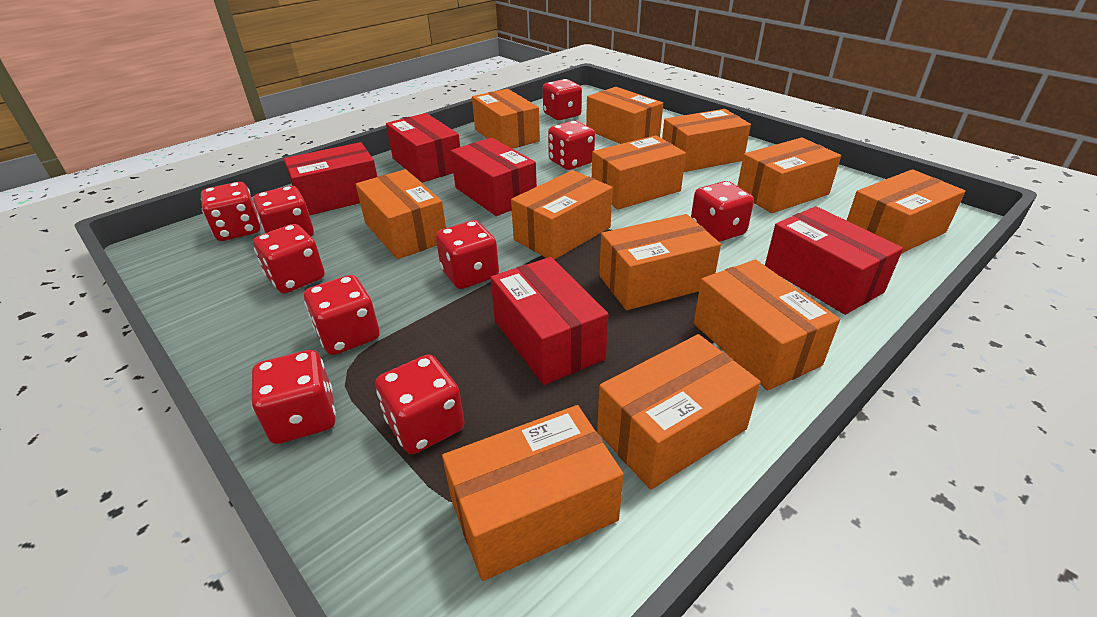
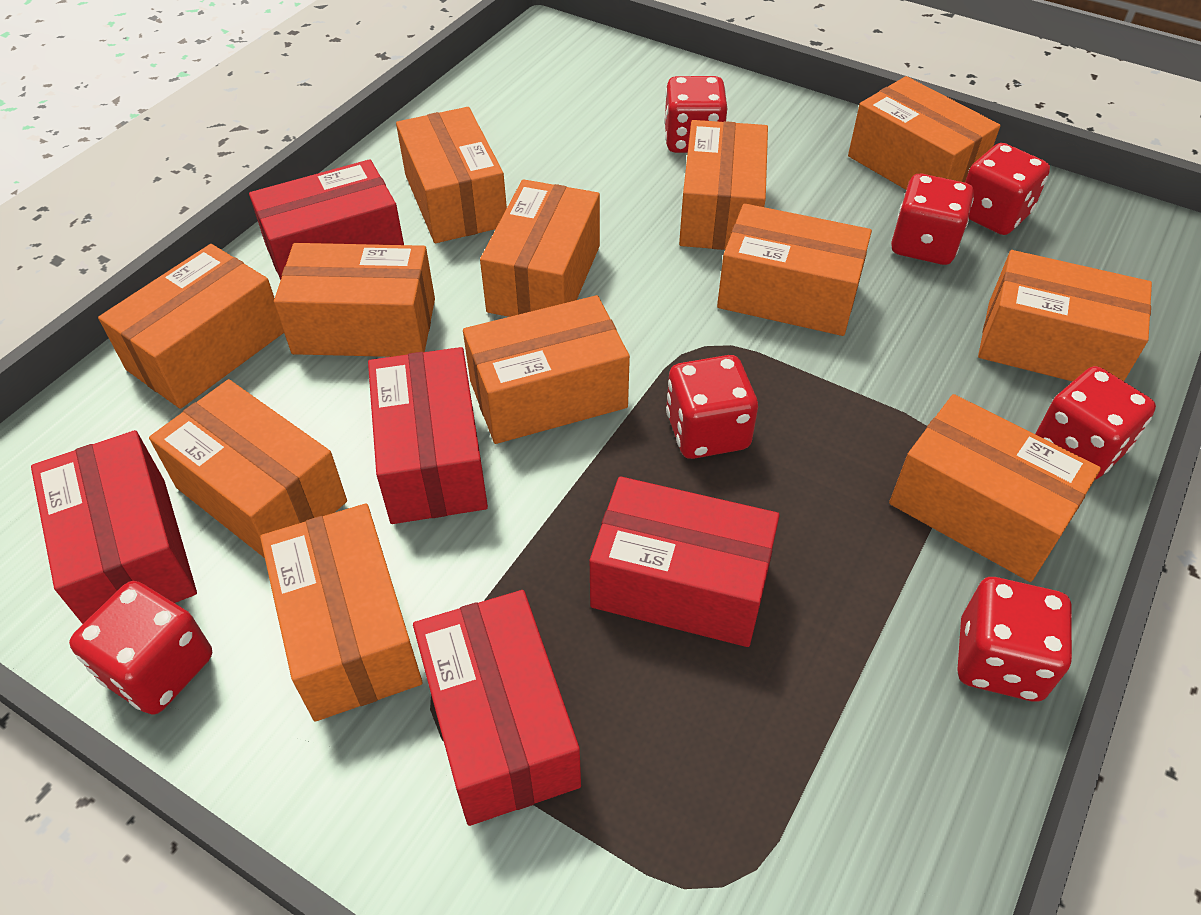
red dice: 10 -> 7

